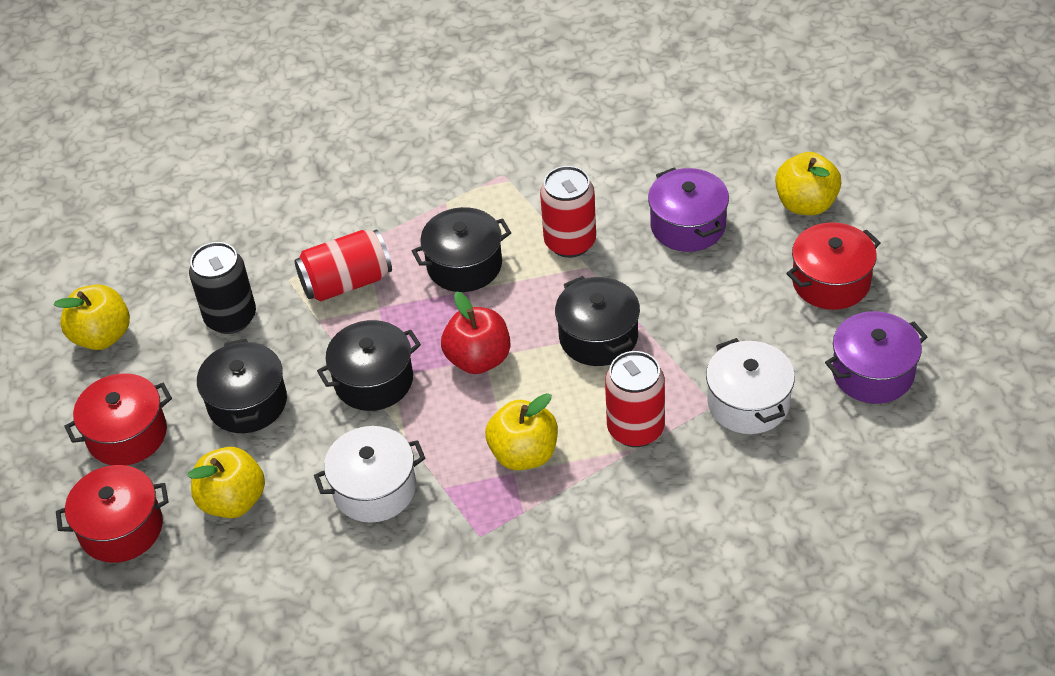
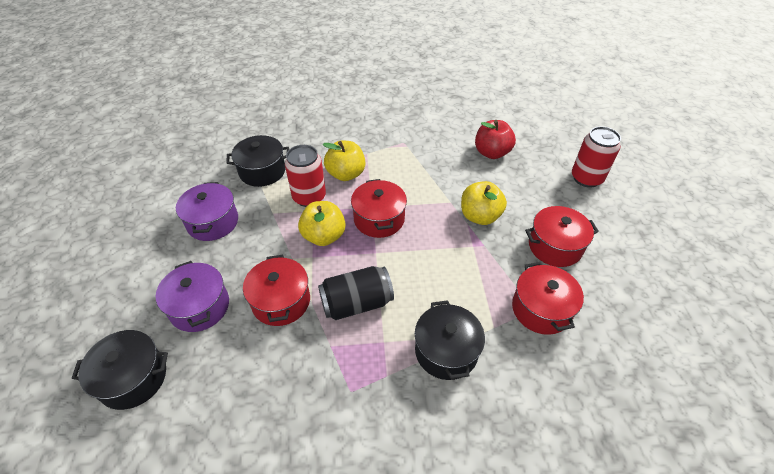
black pot: 4 -> 3
red can: 3 -> 2
red pot: 3 -> 4
white pot: 2 -> 0
yellow apple: 4 -> 3

